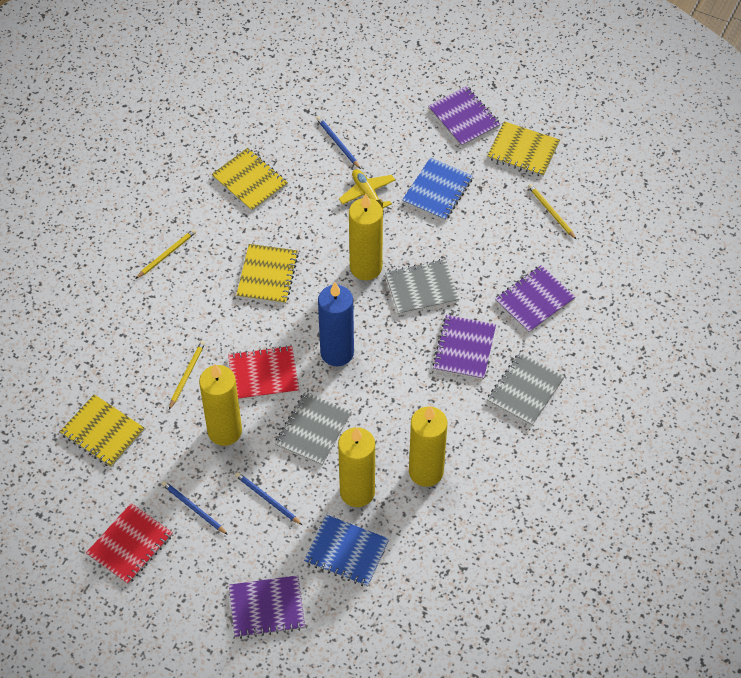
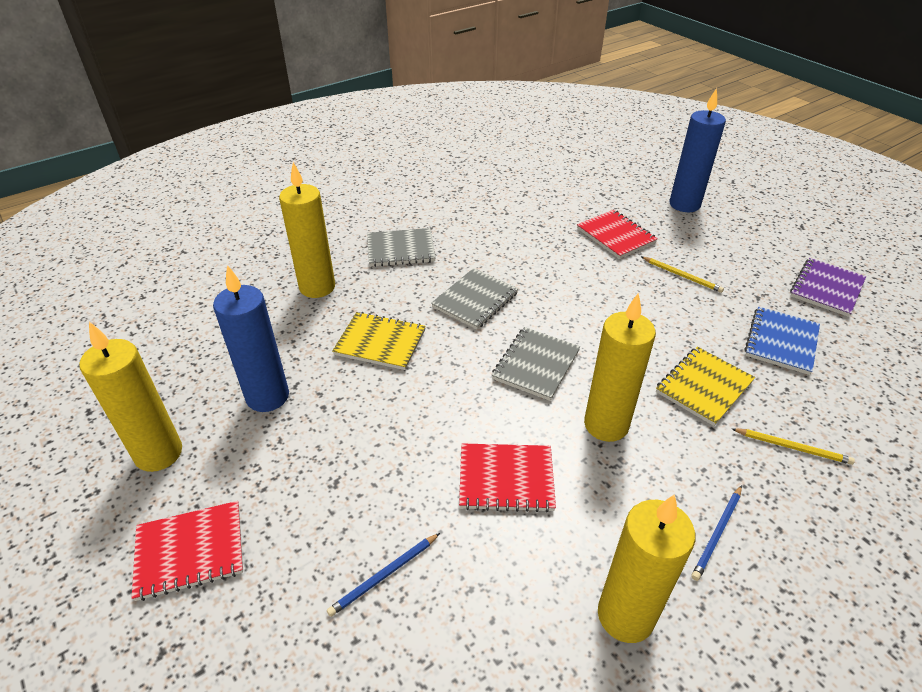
blue candle: 1 -> 2
blue notebook: 2 -> 1
blue pencil: 3 -> 2
purple notebook: 4 -> 1
red notebook: 2 -> 3
yellow notebook: 4 -> 2
yellow pencil: 3 -> 2
yellow plane: 1 -> 0

